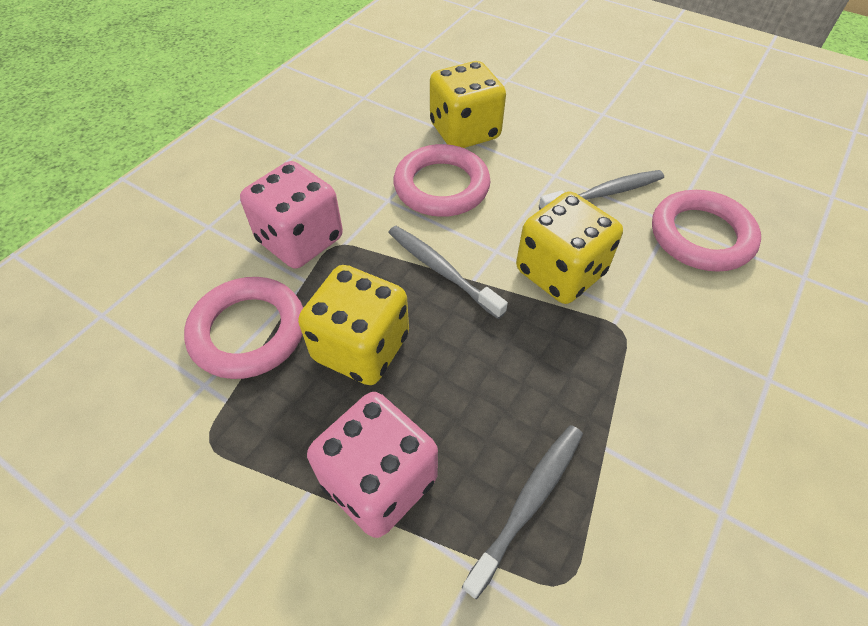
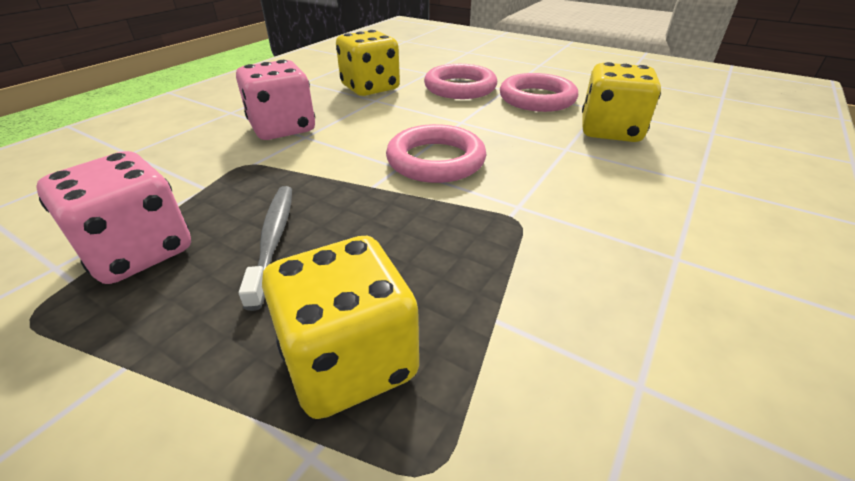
grey toothbrush: 3 -> 1

